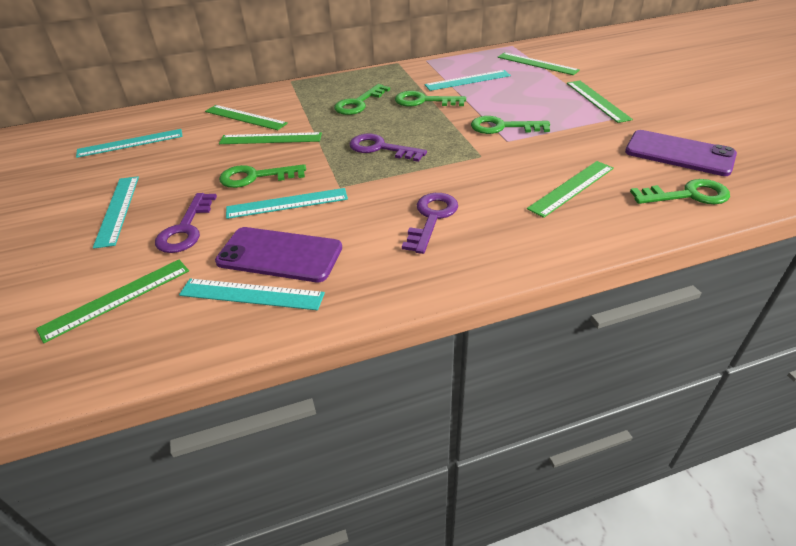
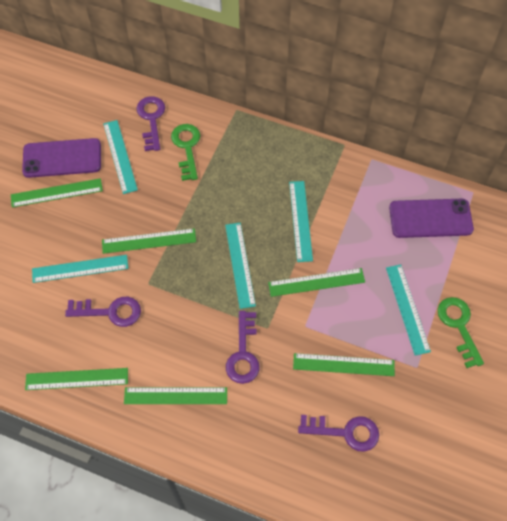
green key: 5 -> 2
purple key: 3 -> 4

